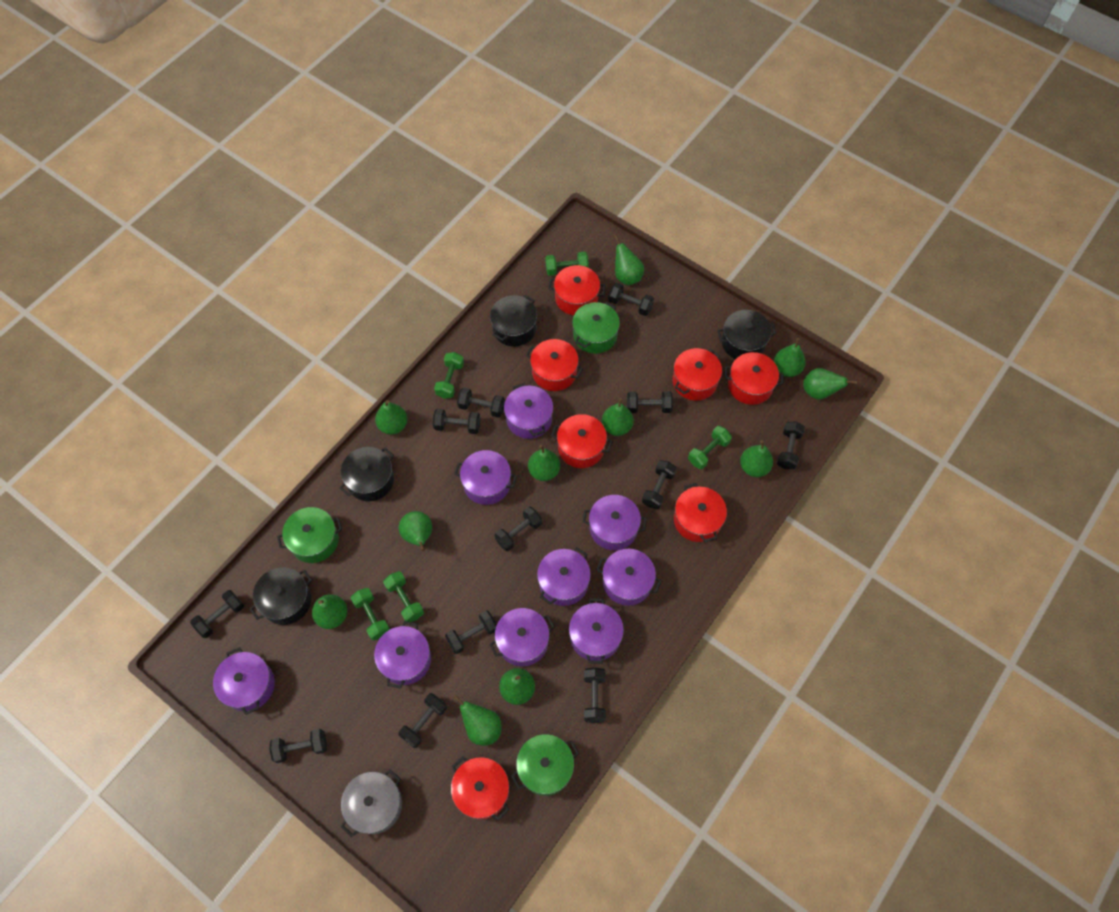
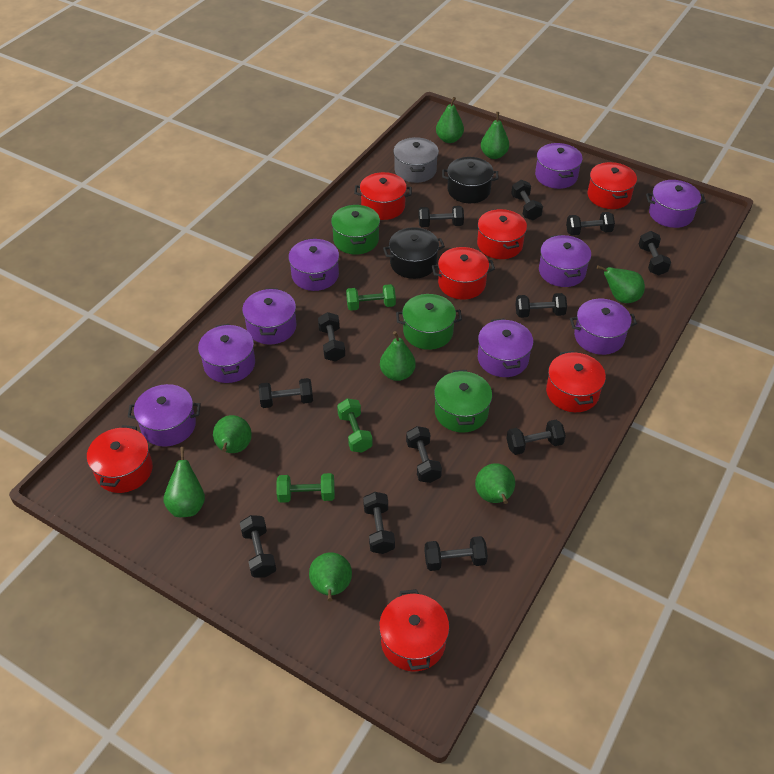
black pot: 4 -> 2
green dumbbell: 5 -> 3
green pear: 11 -> 8

